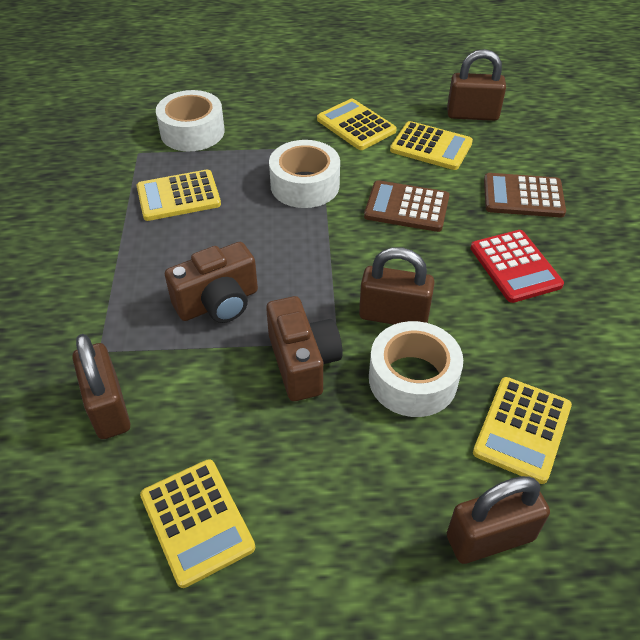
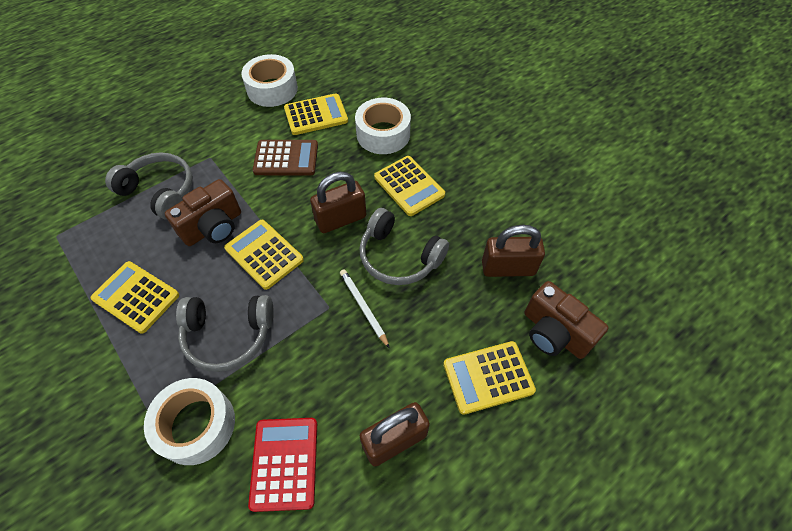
brown calculator: 2 -> 1
brown padlock: 4 -> 3
grey headphones: 0 -> 3
white pencil: 0 -> 1

